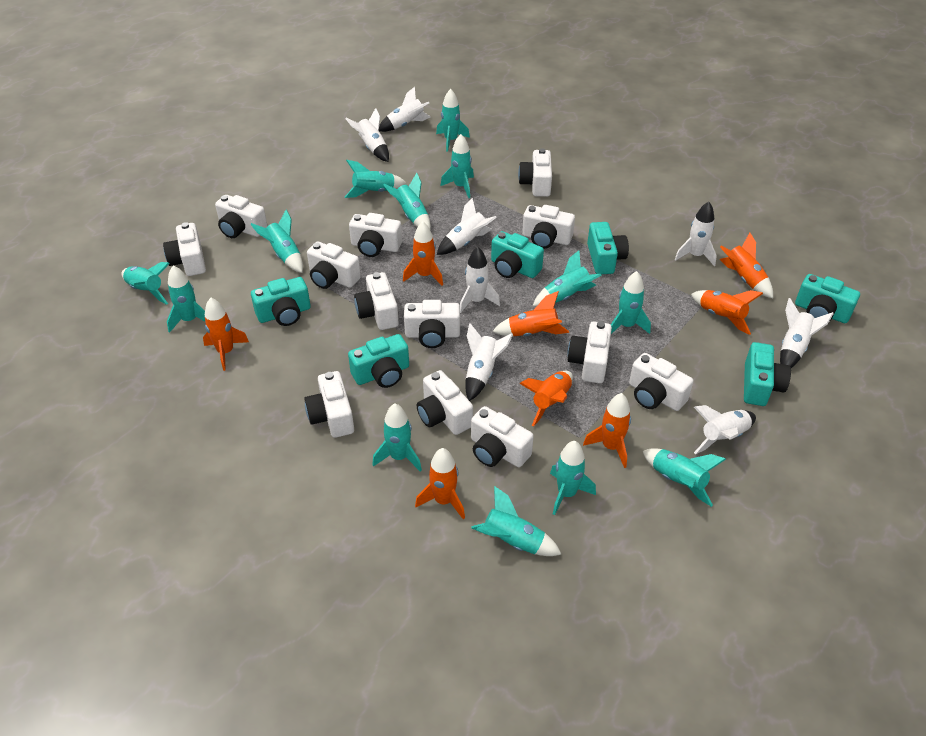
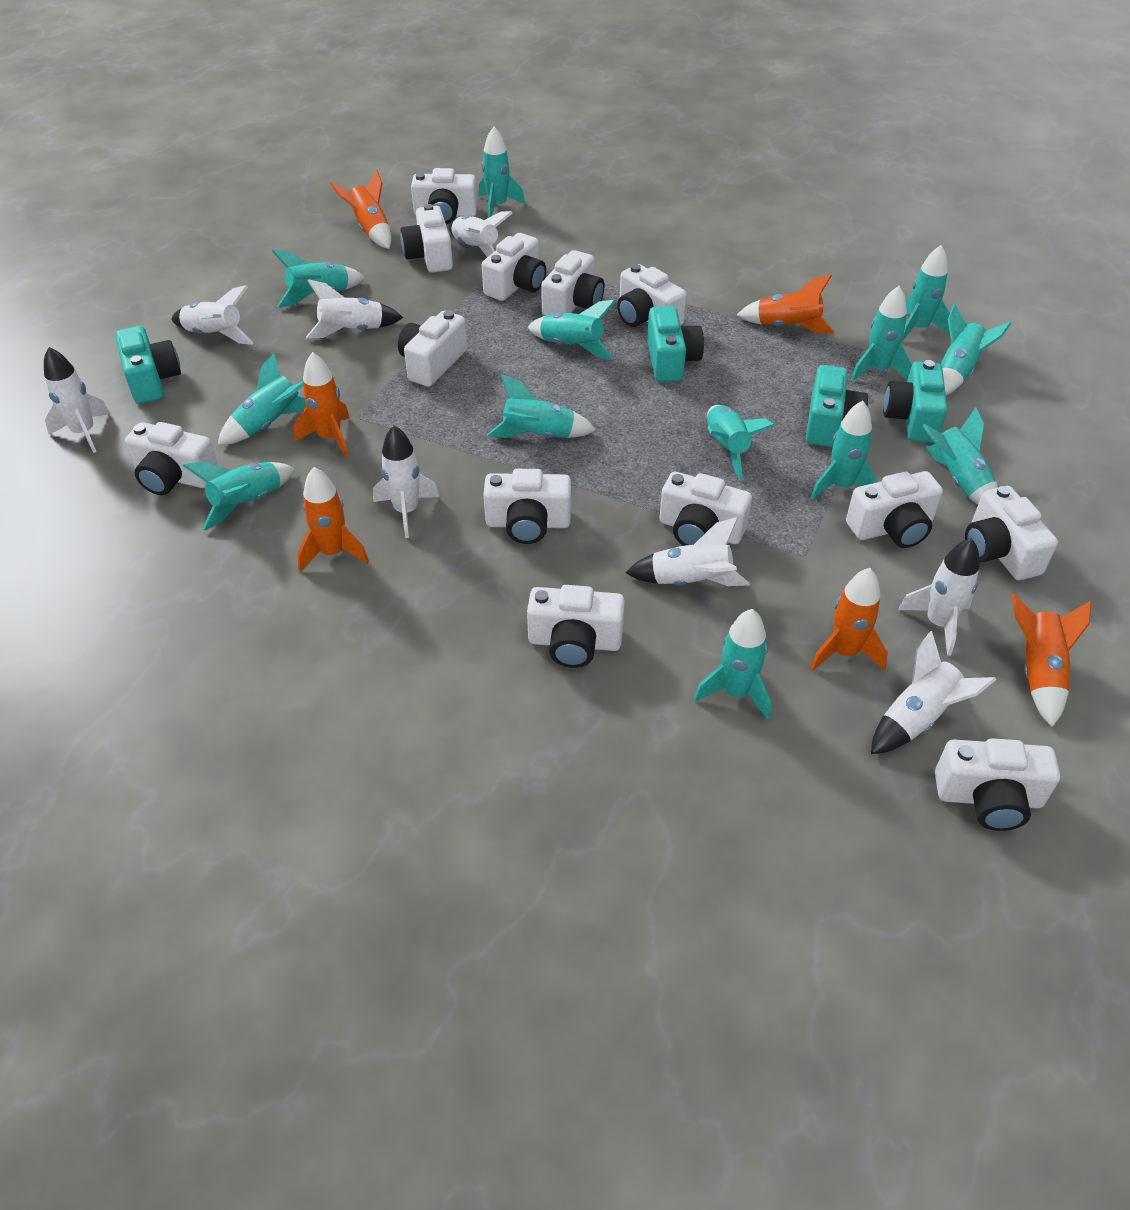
orange rocket: 8 -> 6
turquoise camera: 6 -> 4

